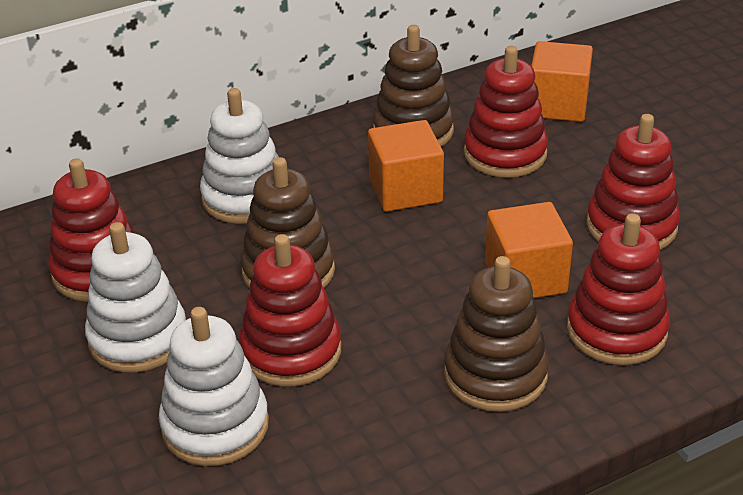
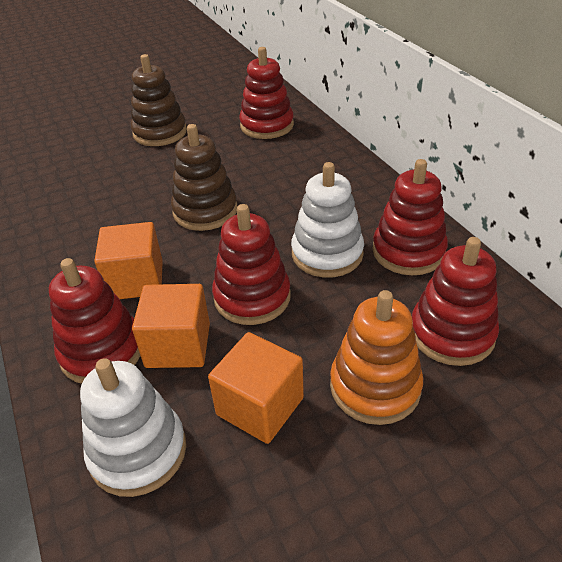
brown stacking toy: 3 -> 2
orange stacking toy: 0 -> 1
white stacking toy: 3 -> 2

